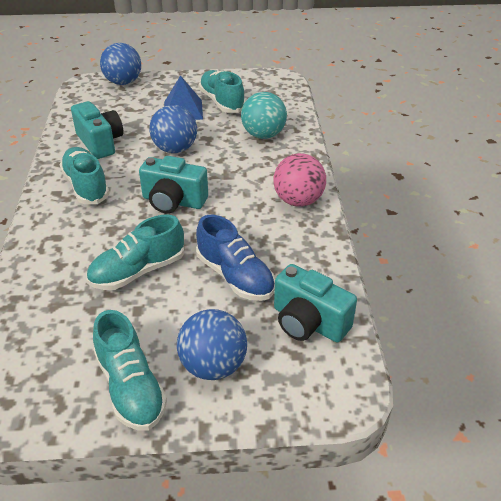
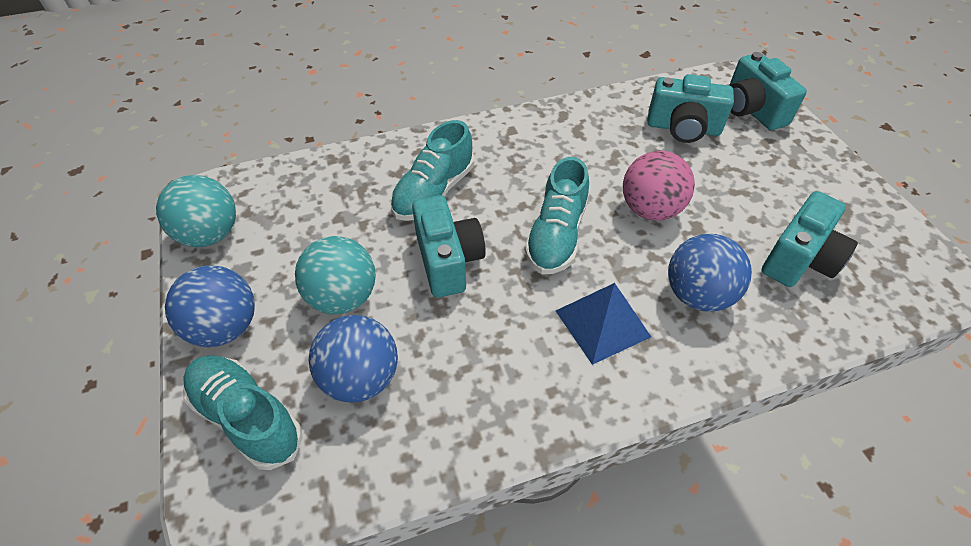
blue shoe: 1 -> 0
turquoise ball: 1 -> 2
turquoise camera: 3 -> 4
turquoise shoe: 4 -> 3

